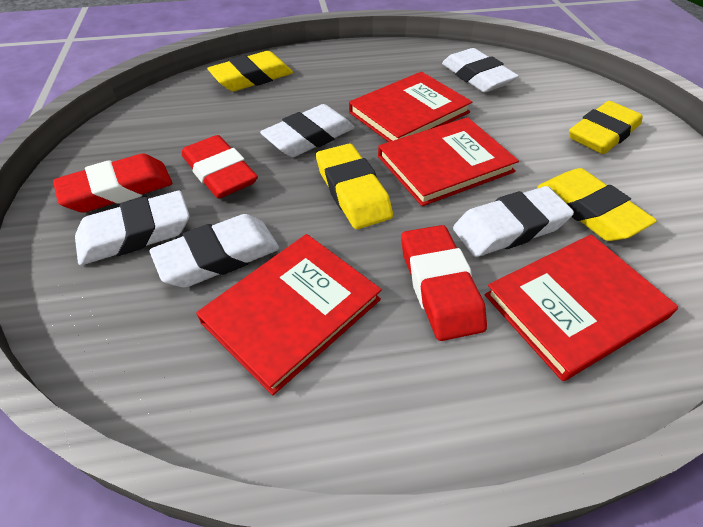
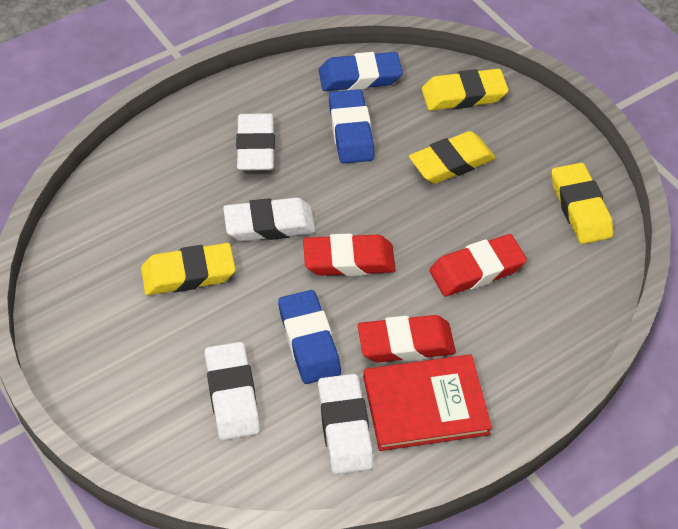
blue eraser: 0 -> 3
red book: 4 -> 1
white eraser: 5 -> 4

